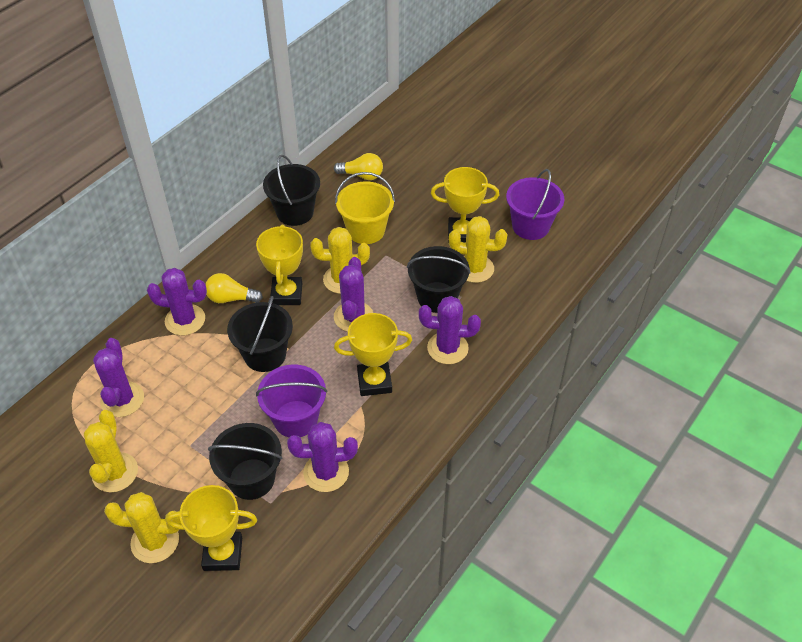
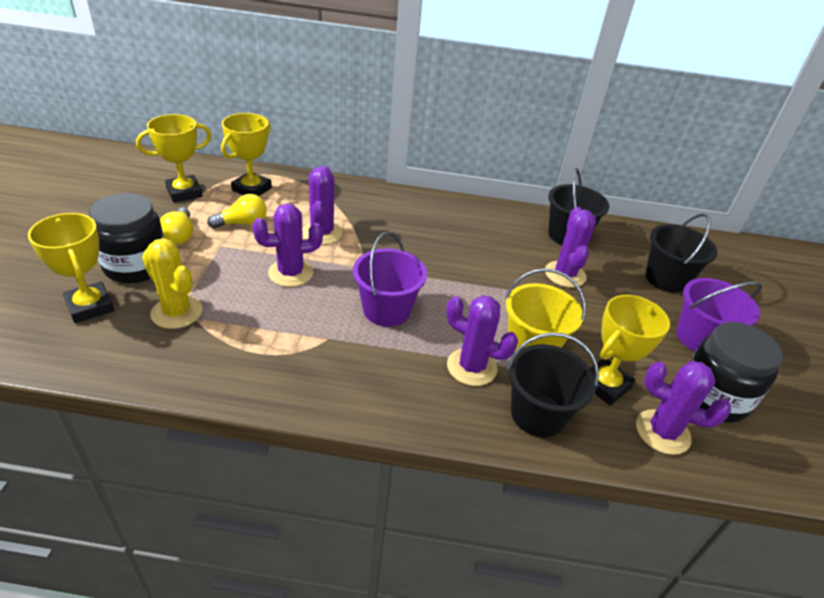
black bucket: 4 -> 3
black jar: 0 -> 2
yellow cactus: 4 -> 1

